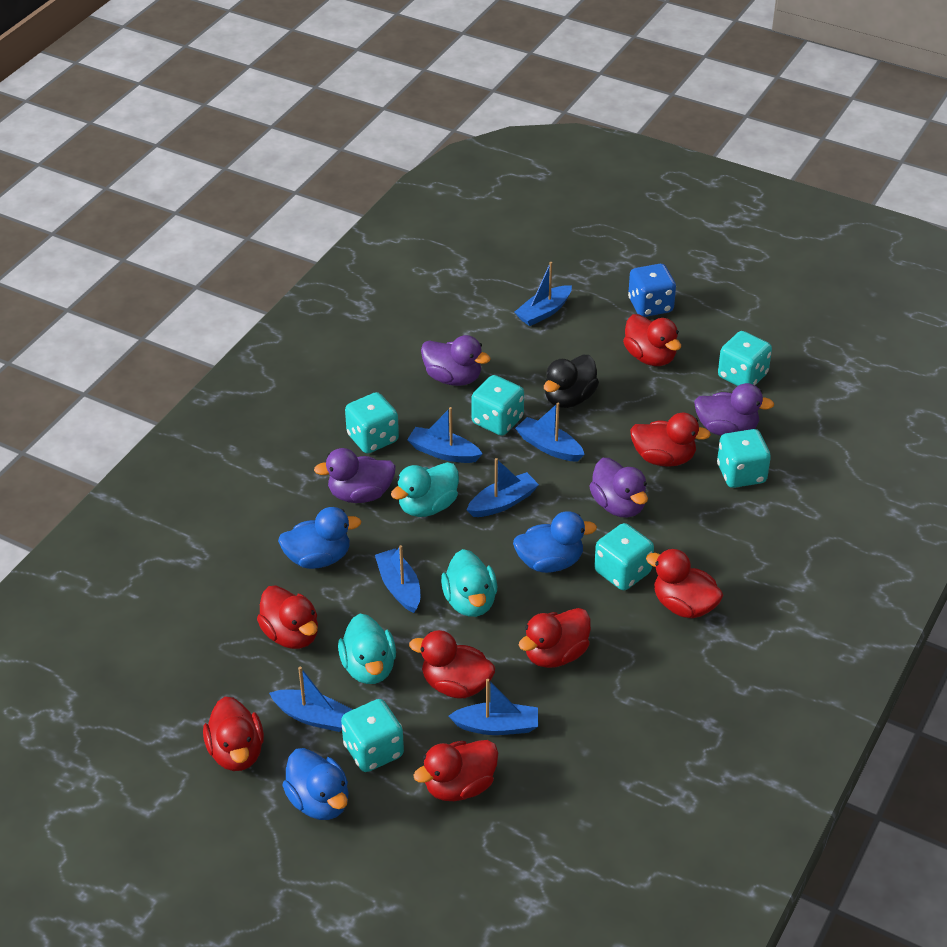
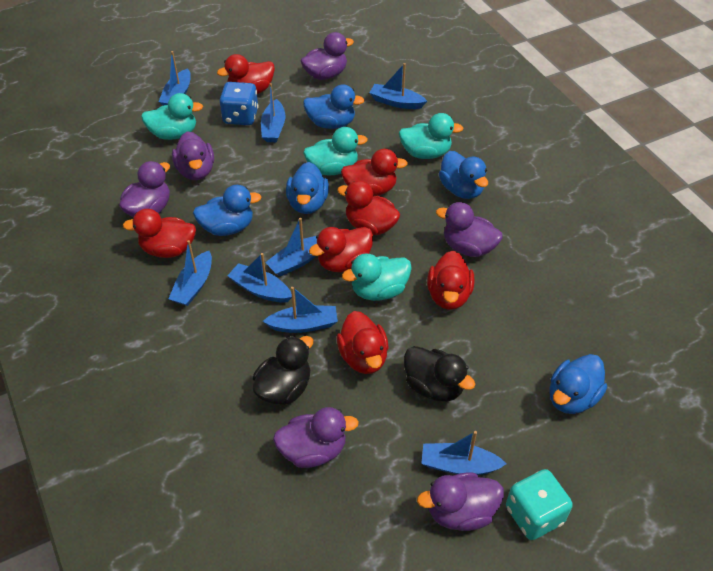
black duck: 1 -> 2
blue boat: 7 -> 8
blue duck: 3 -> 5
purple duck: 4 -> 6
red duck: 8 -> 7
turquoise dice: 6 -> 1
turquoise duck: 3 -> 4

